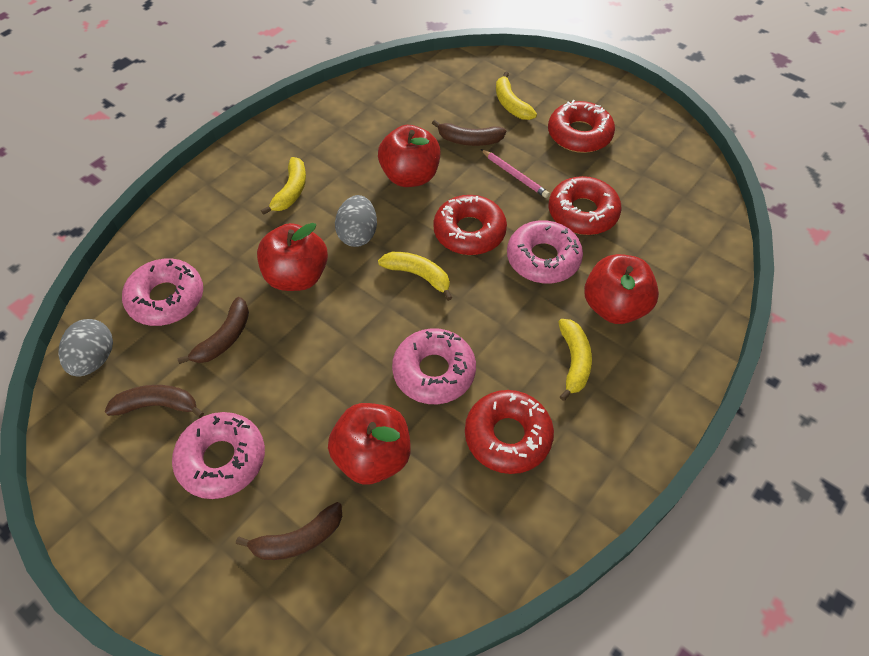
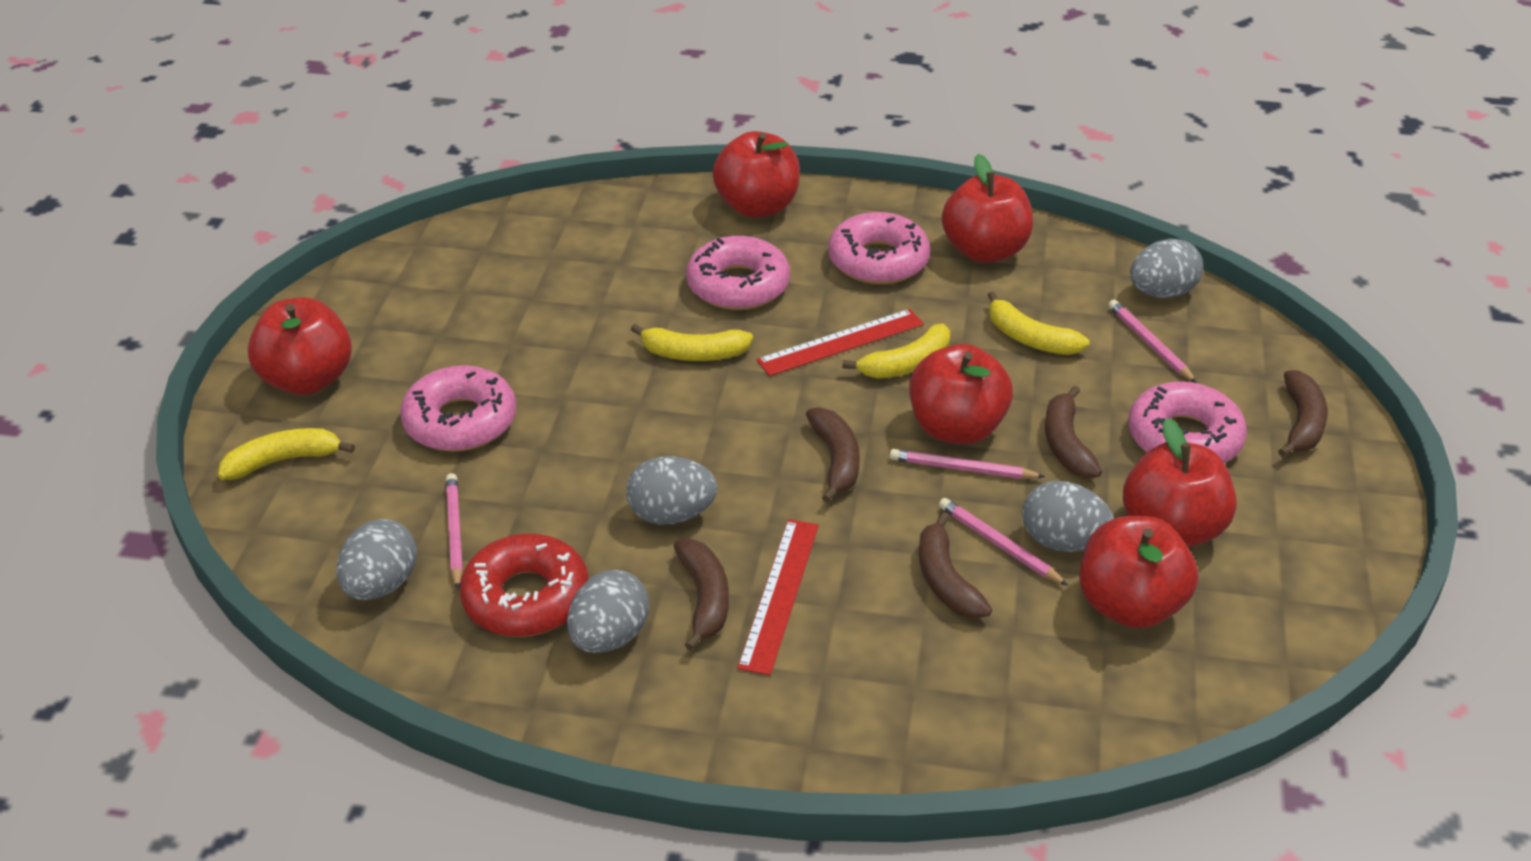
brown banana: 4 -> 5
grey egg: 2 -> 5
pink pencil: 1 -> 4
red apple: 4 -> 6
red donut: 4 -> 1
red ruler: 0 -> 2

